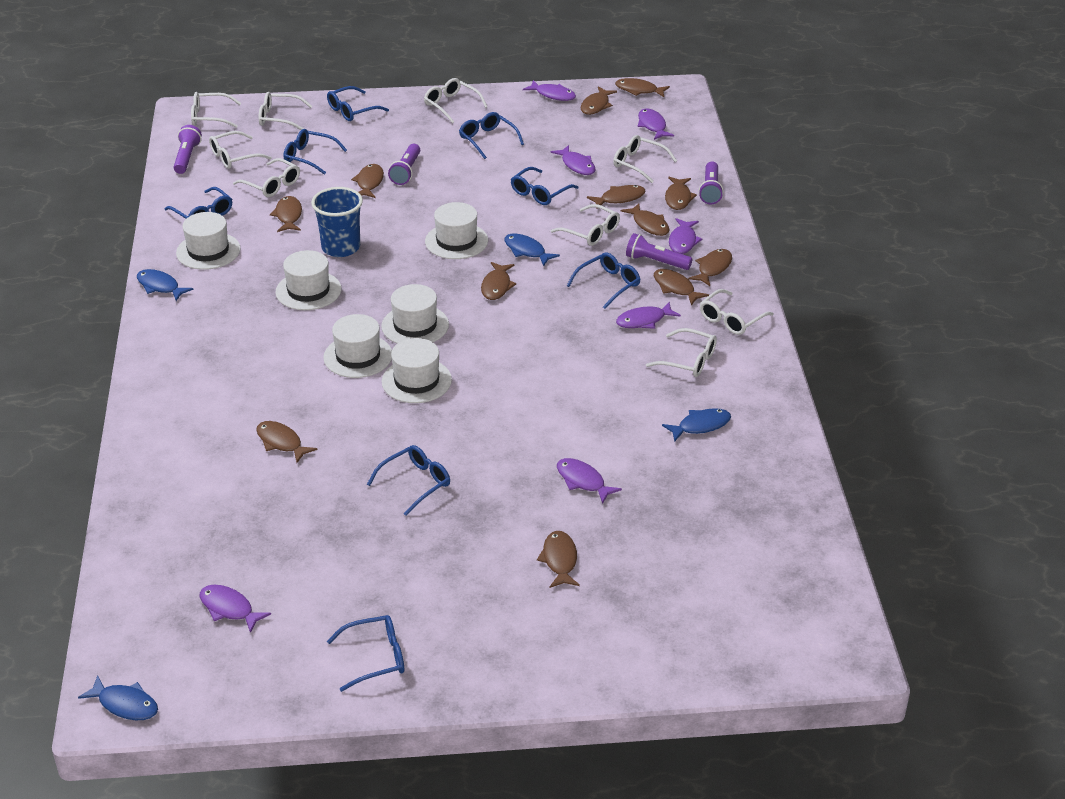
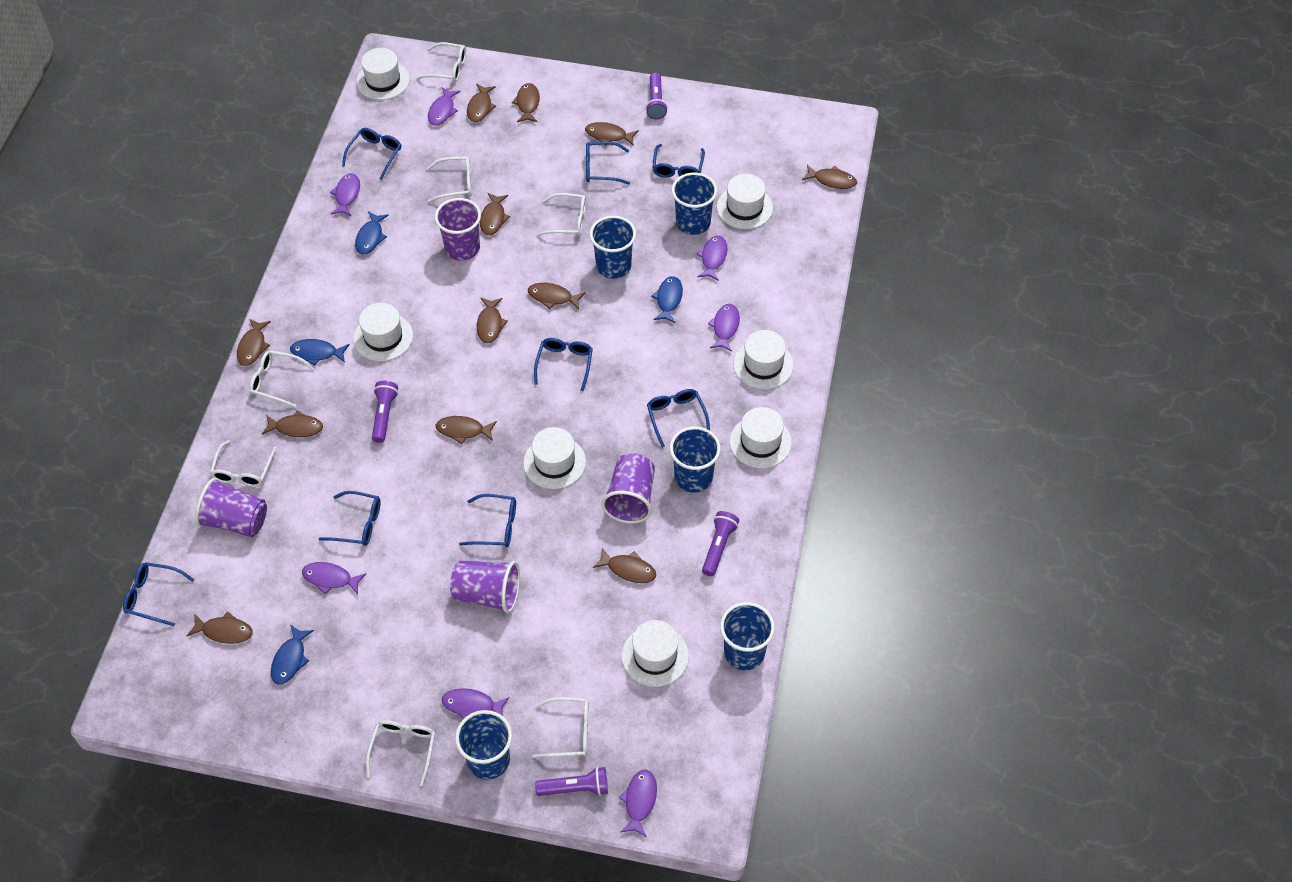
blue cup: 1 -> 5
purple cup: 0 -> 4
white glasses: 9 -> 7
white hat: 6 -> 7

